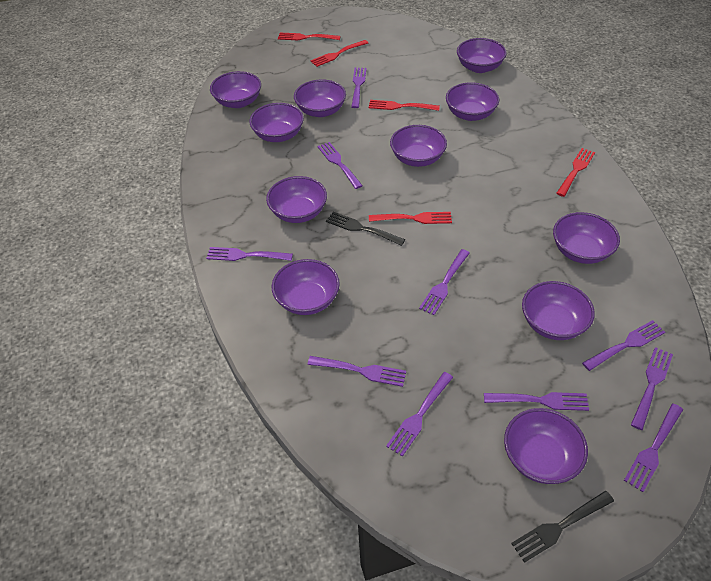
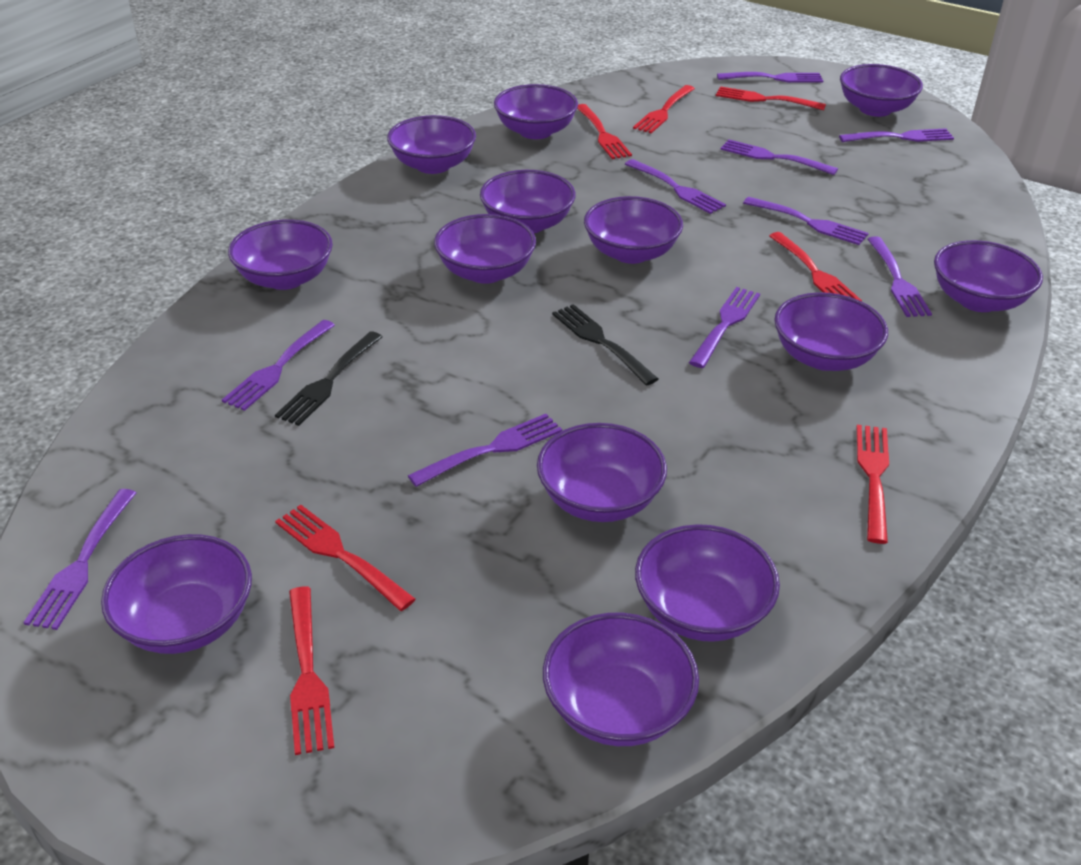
purple bowl: 11 -> 13
red fork: 5 -> 7

